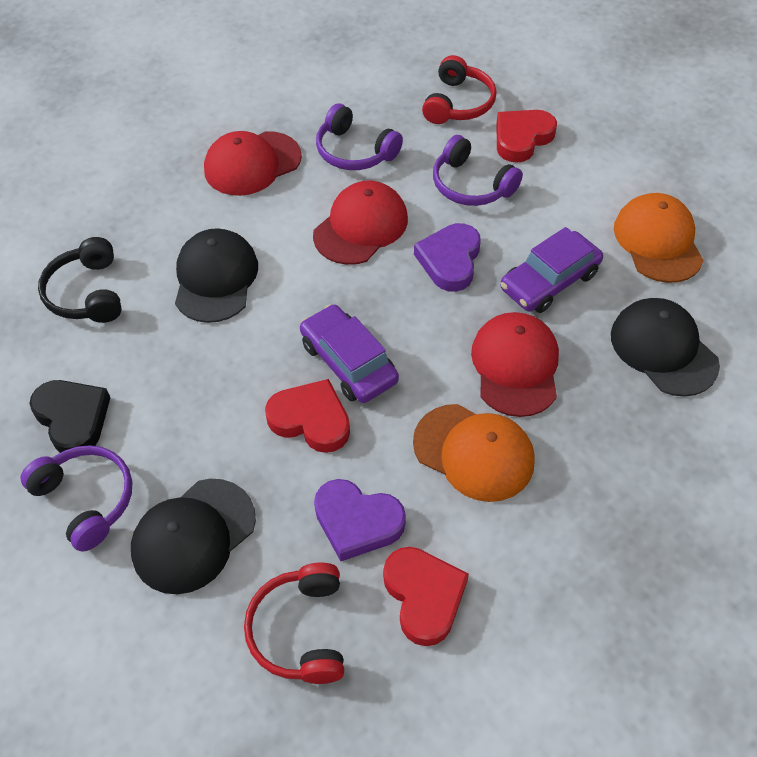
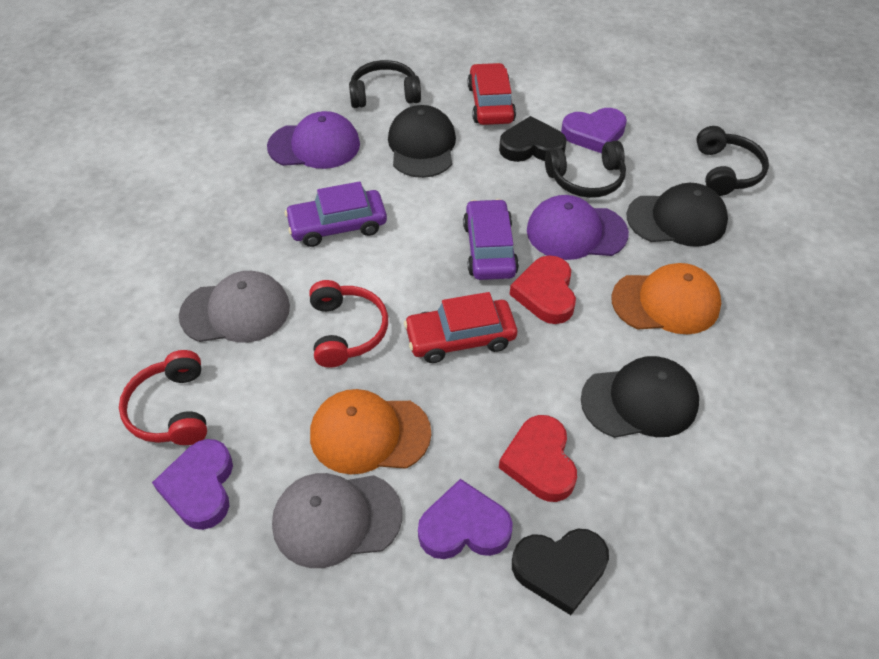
black headphones: 1 -> 3
black heart: 1 -> 2
grey cap: 0 -> 2
purple cap: 0 -> 2
purple headphones: 3 -> 0
purple heart: 2 -> 3
red cap: 3 -> 0
red car: 0 -> 2
red heart: 3 -> 2

